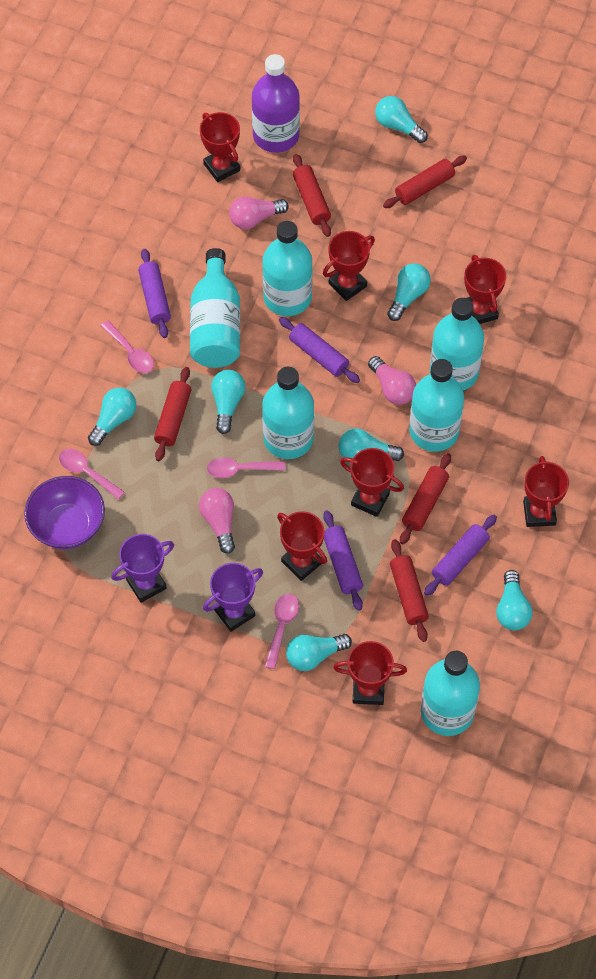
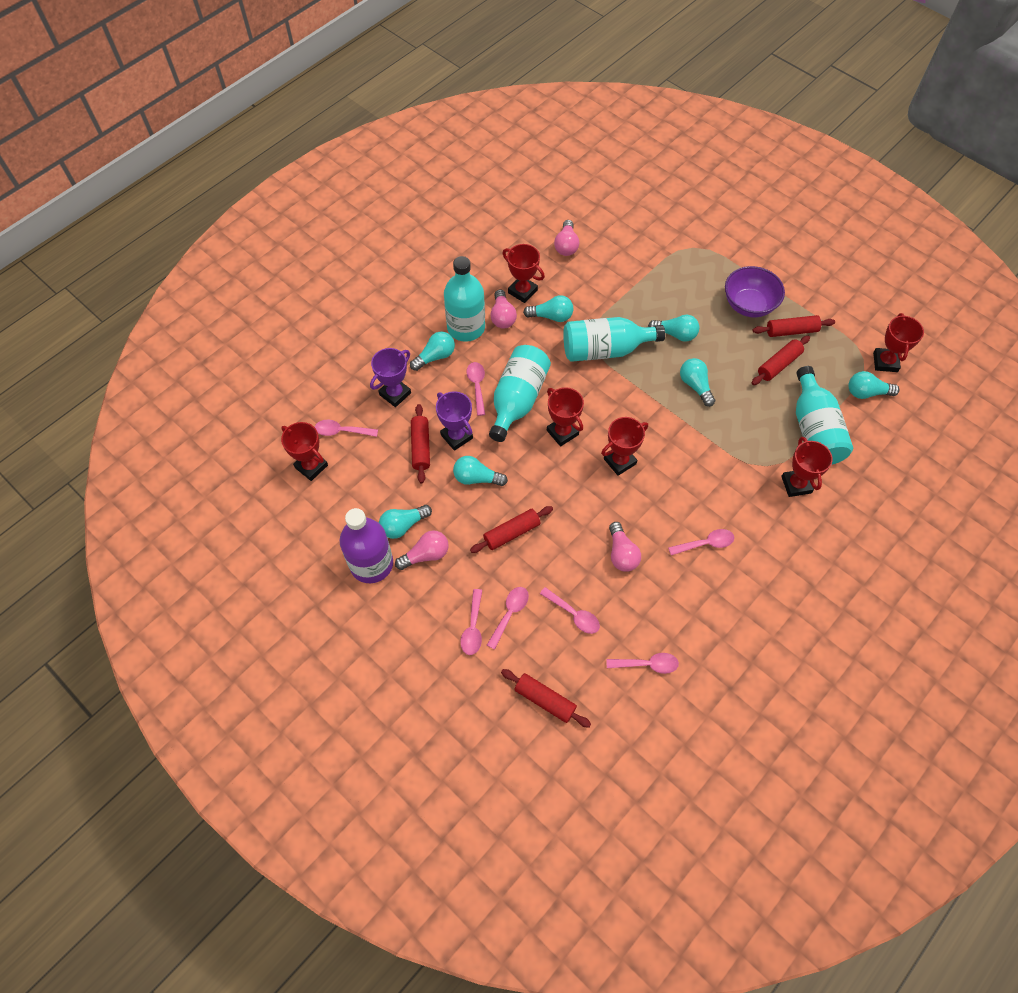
pink light bulb: 3 -> 4
pink spoon: 4 -> 7
purple rolling pin: 4 -> 0
red trophy: 7 -> 6
turquoise bottle: 6 -> 4

